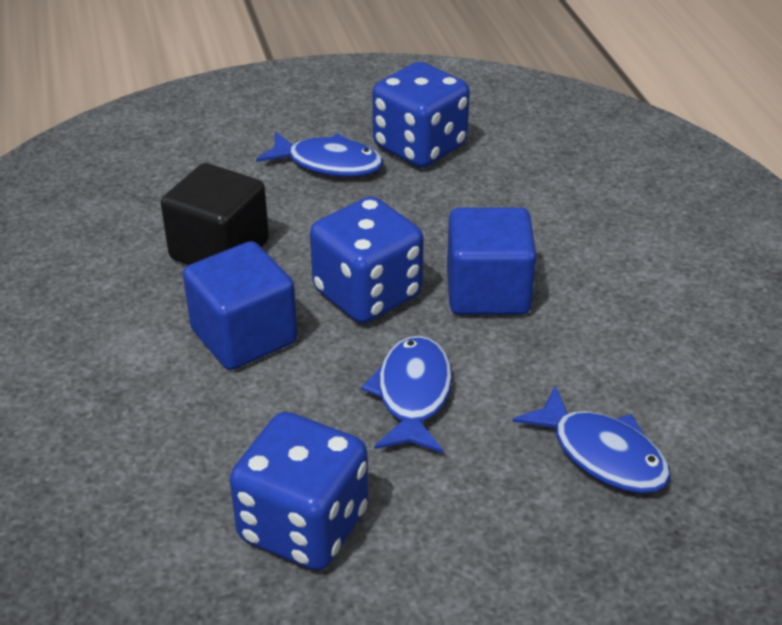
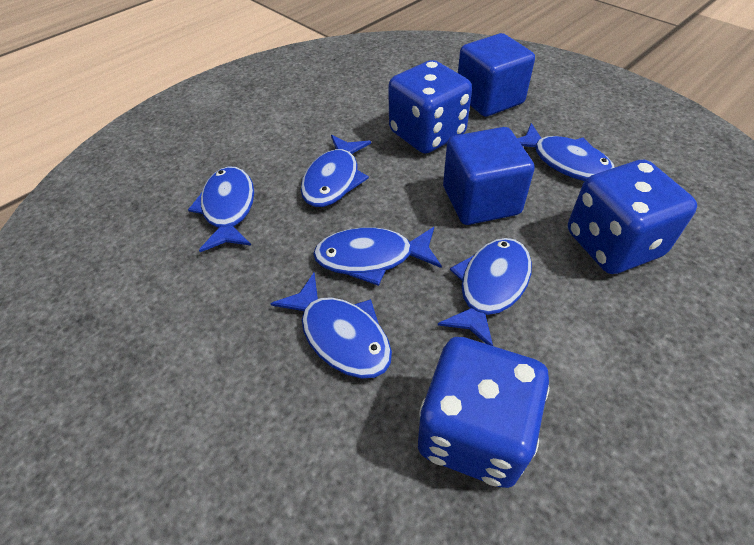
black cube: 1 -> 0
blue fish: 3 -> 6

